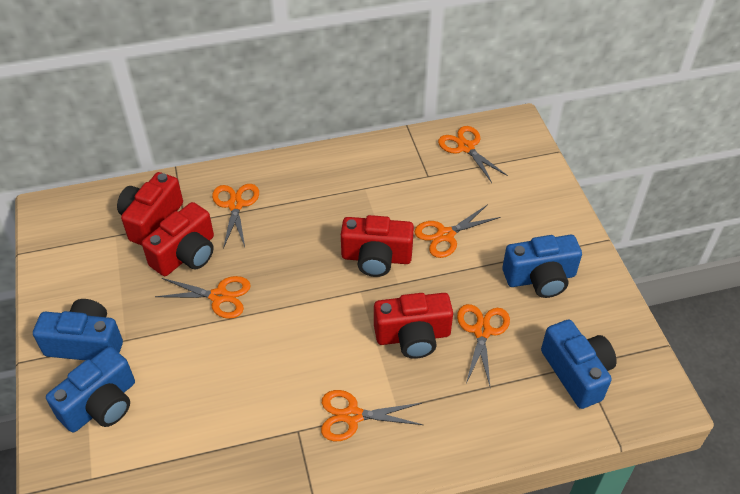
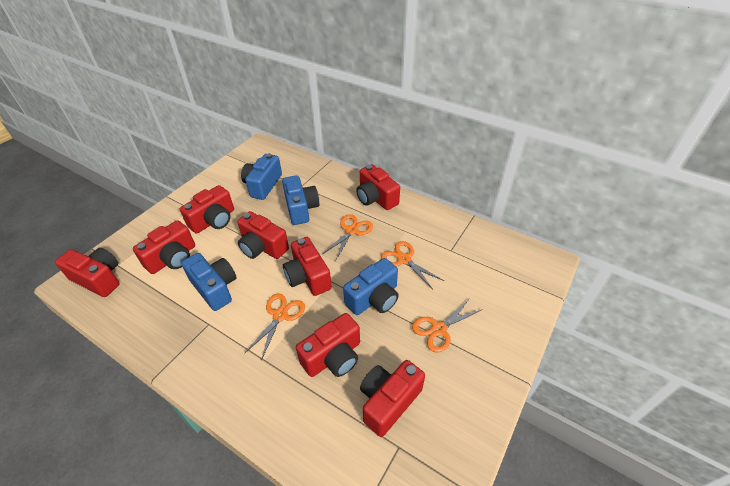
orange scissors: 6 -> 4
red camera: 4 -> 8

